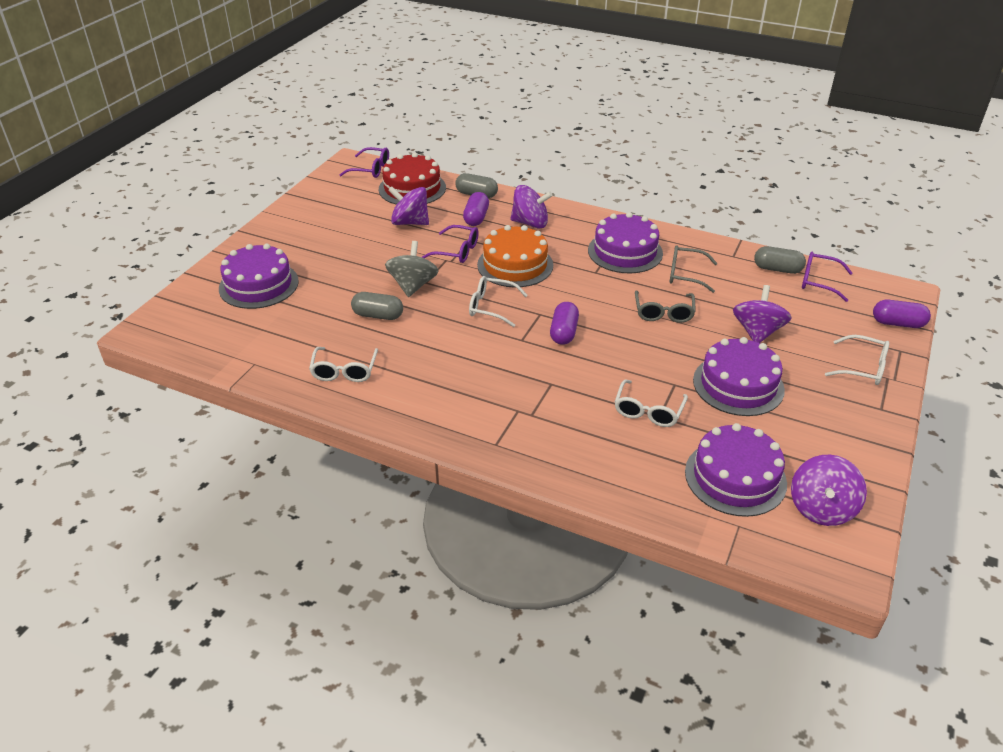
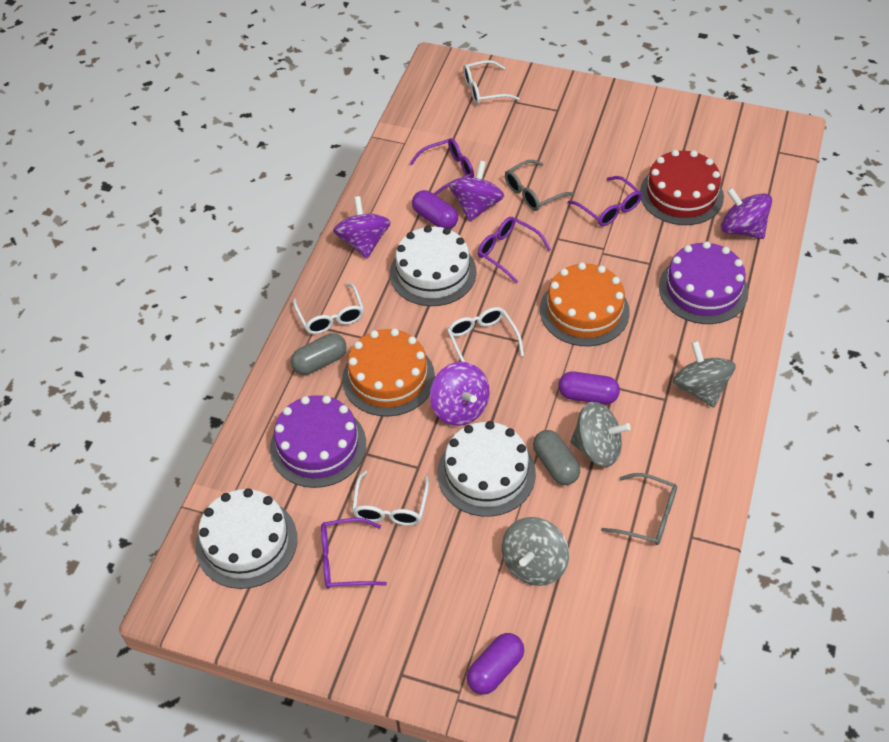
grey capsule: 3 -> 2
grey spinning top: 1 -> 3
orange cake: 1 -> 2
purple cake: 4 -> 2
purple glasses: 3 -> 4
white cake: 0 -> 3

